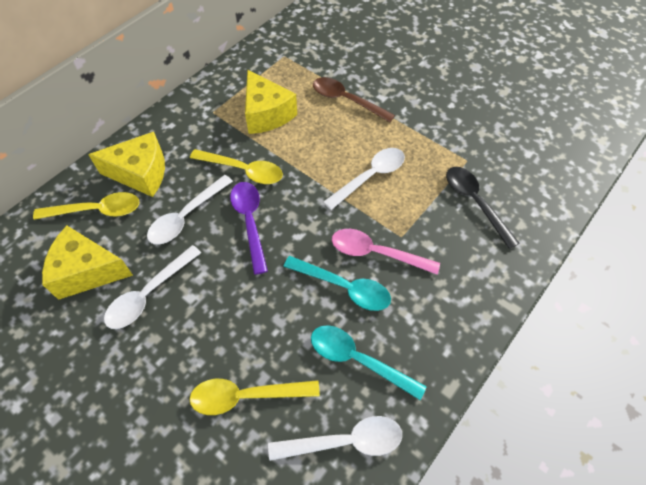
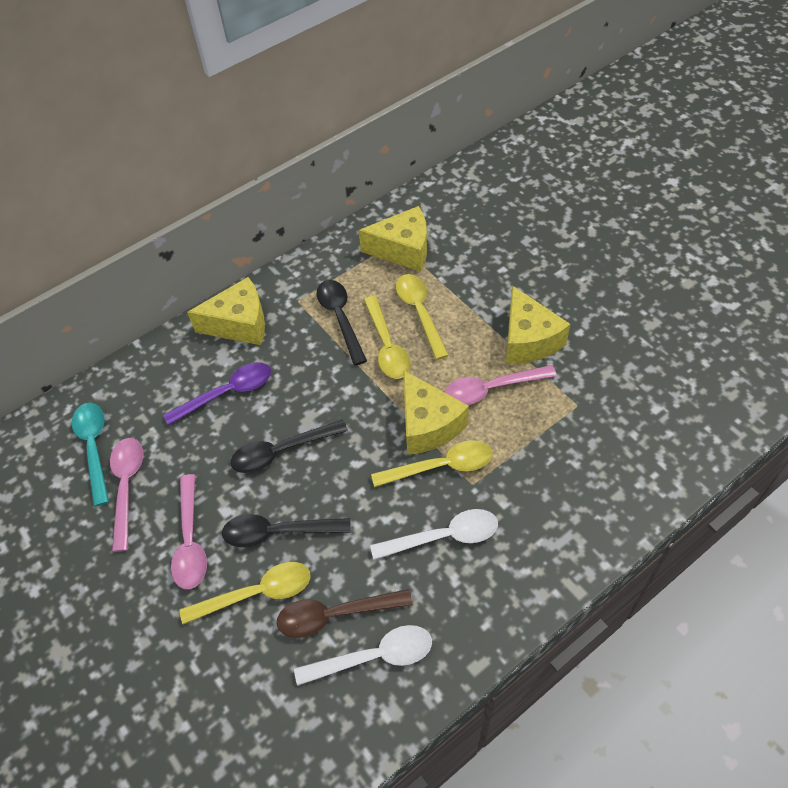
black spoon: 1 -> 3
pink spoon: 1 -> 3
turquoise spoon: 2 -> 1
white spoon: 4 -> 2
yellow cheese: 3 -> 4
yellow spoon: 3 -> 4

